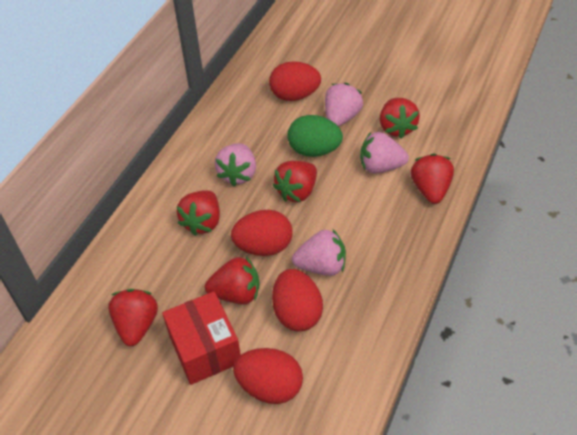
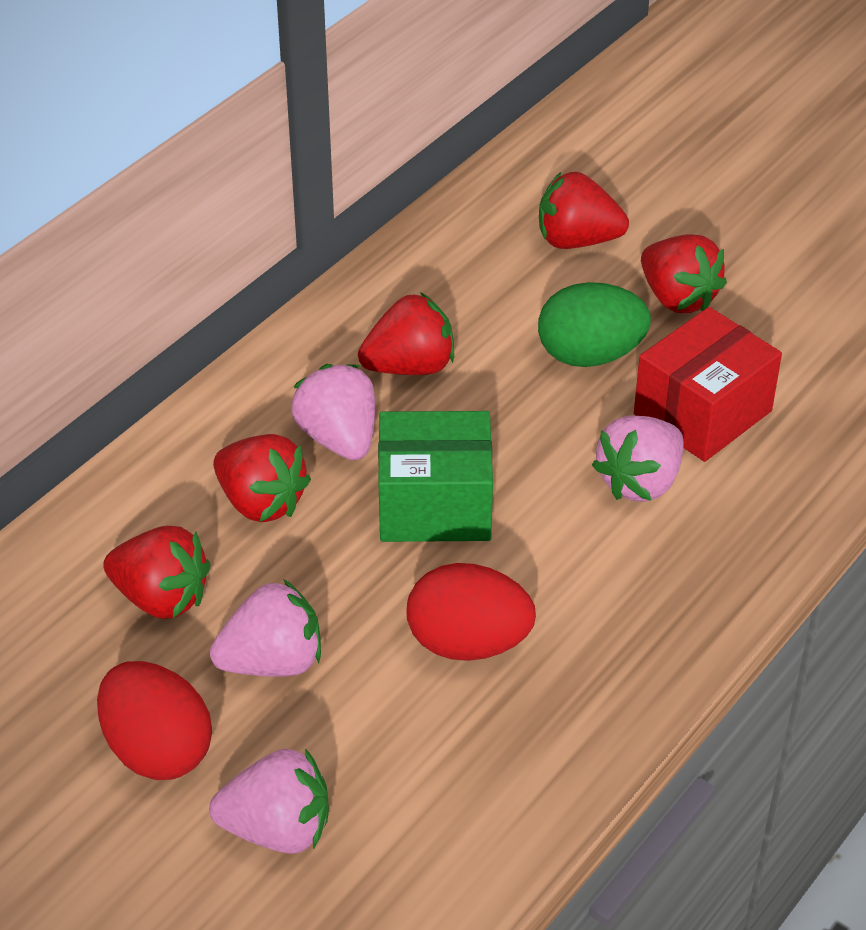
green box: 0 -> 1
red egg: 4 -> 2
red strawberry: 6 -> 5

